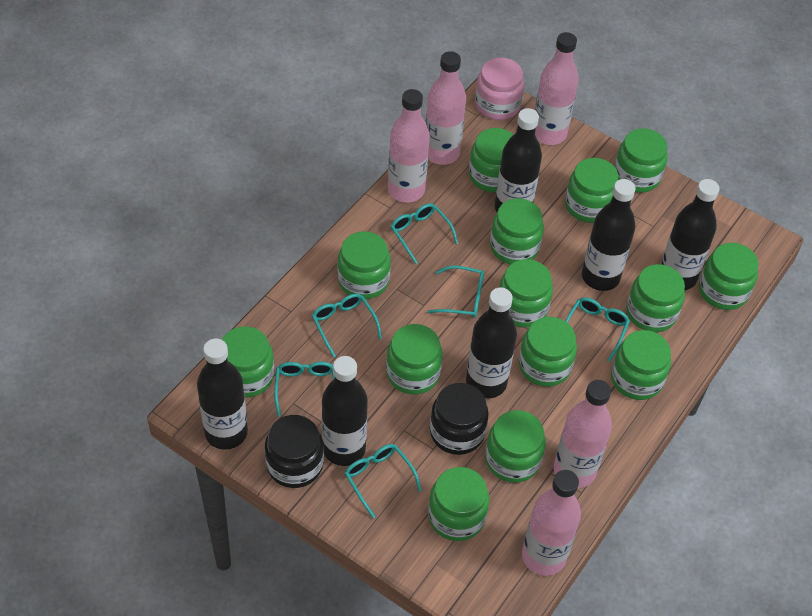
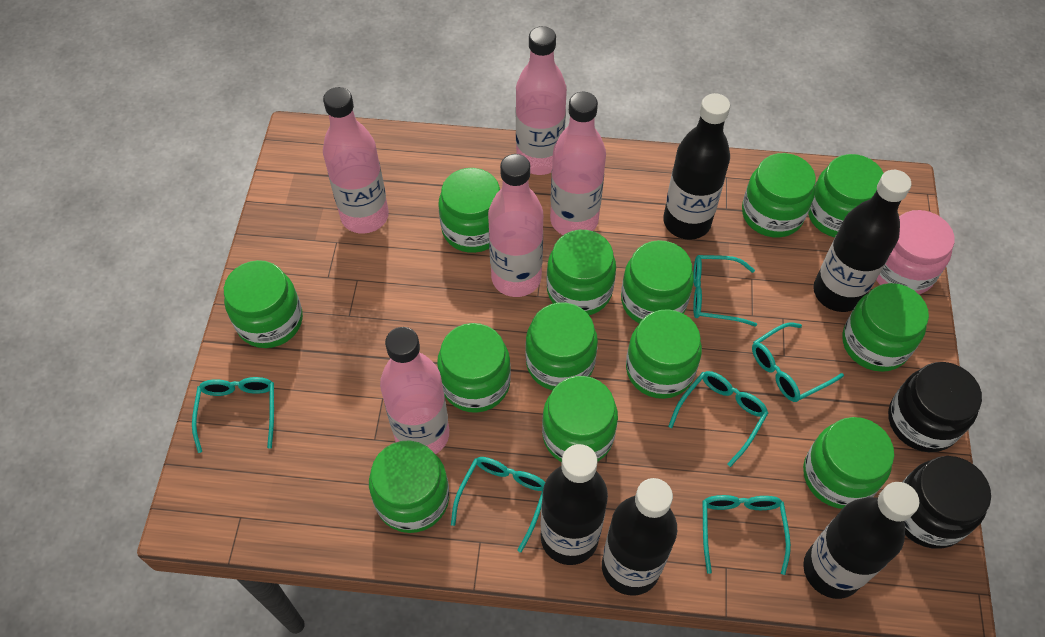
black bottle: 6 -> 5
green jar: 14 -> 13

